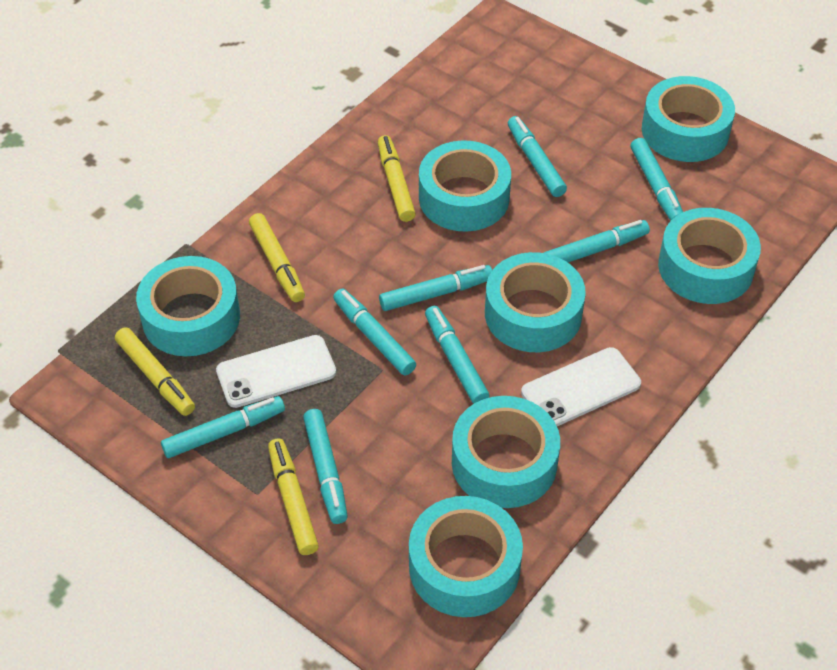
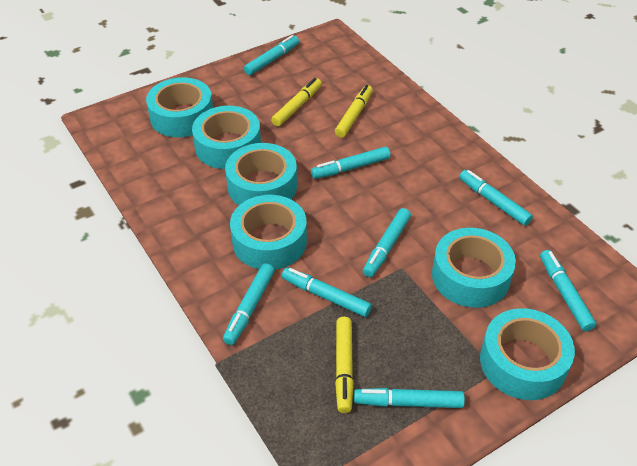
turquoise tape: 7 -> 6
white phone: 2 -> 0
yellow marker: 4 -> 3

